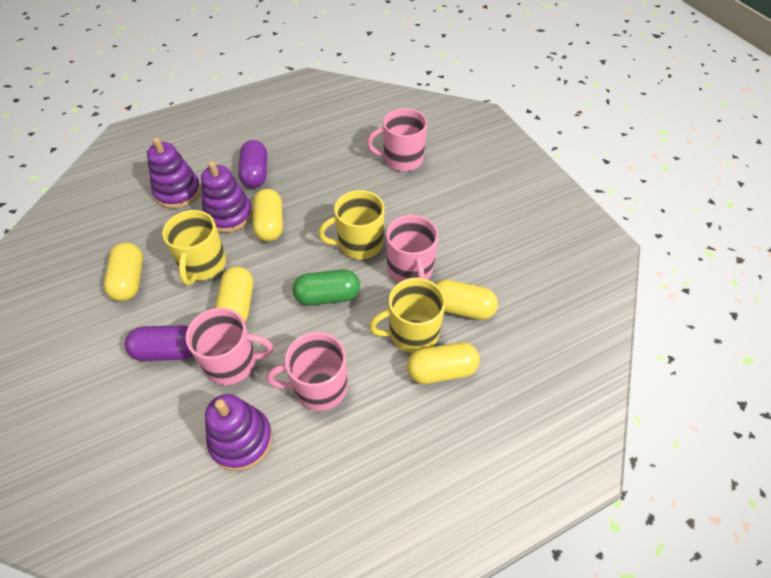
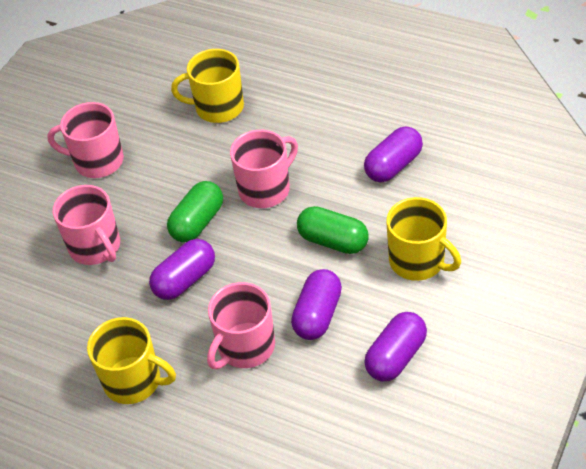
green capsule: 1 -> 2
purple capsule: 2 -> 4
purple stacking toy: 3 -> 0
yellow capsule: 5 -> 0

